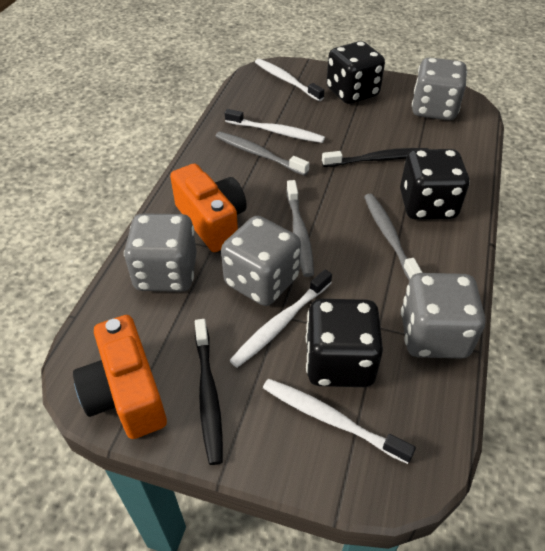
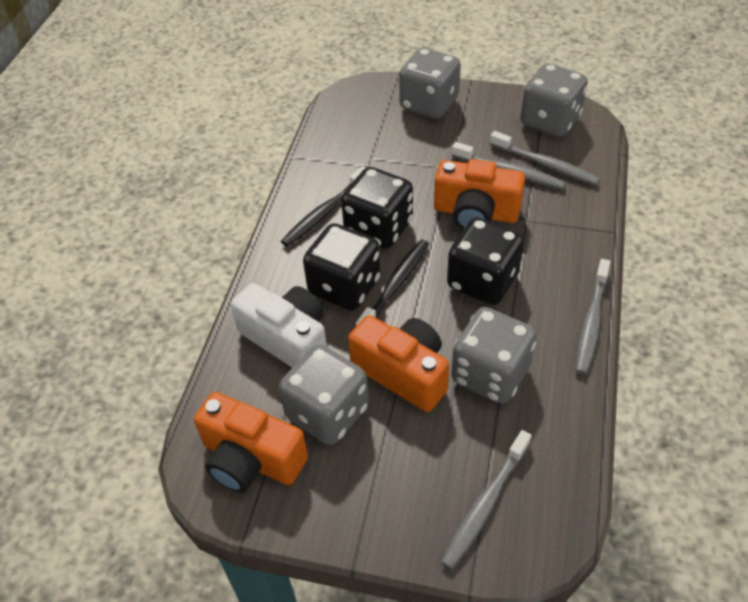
grey toothbrush: 3 -> 4
orange camera: 2 -> 3
white camera: 0 -> 1
white toothbrush: 4 -> 0

